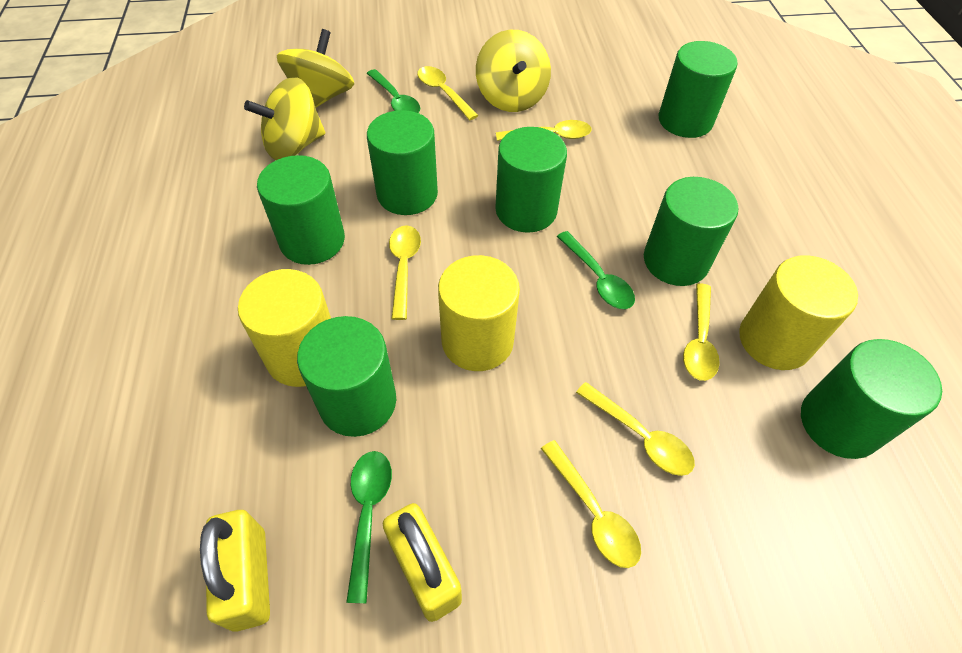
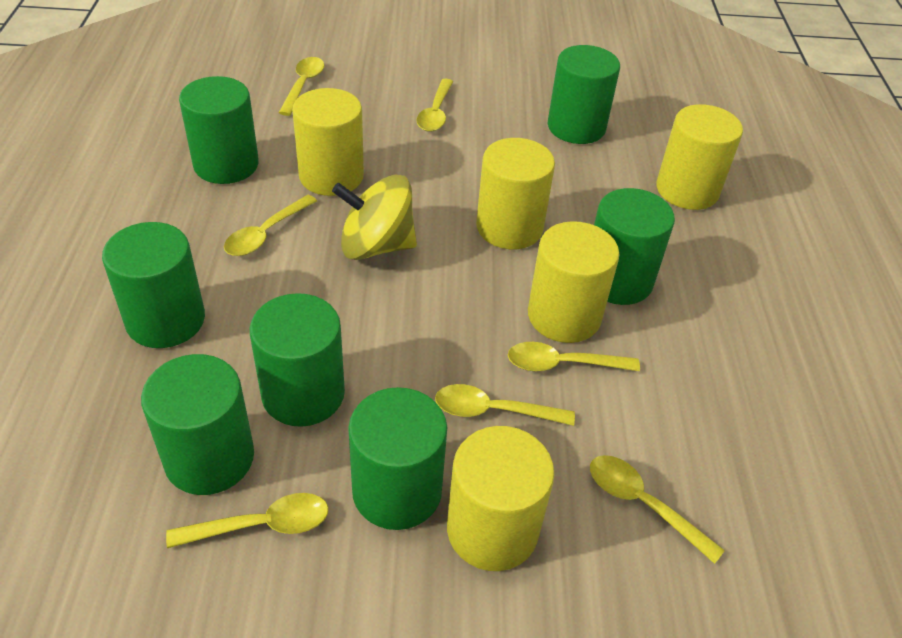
green spoon: 3 -> 0
yellow cylinder: 3 -> 5
yellow padlock: 2 -> 0
yellow spinning top: 3 -> 1
yellow spoon: 6 -> 7

